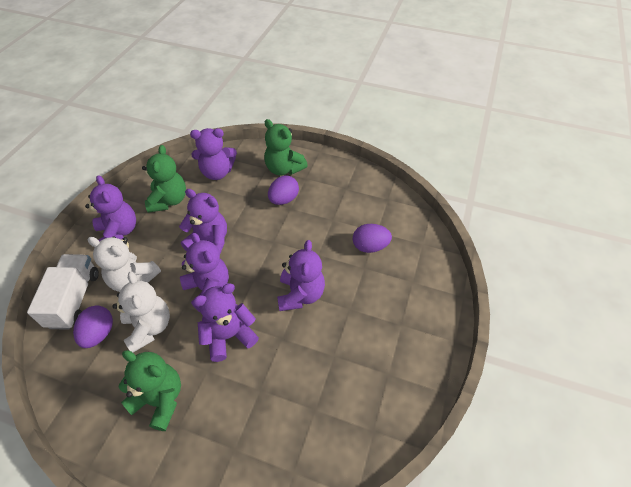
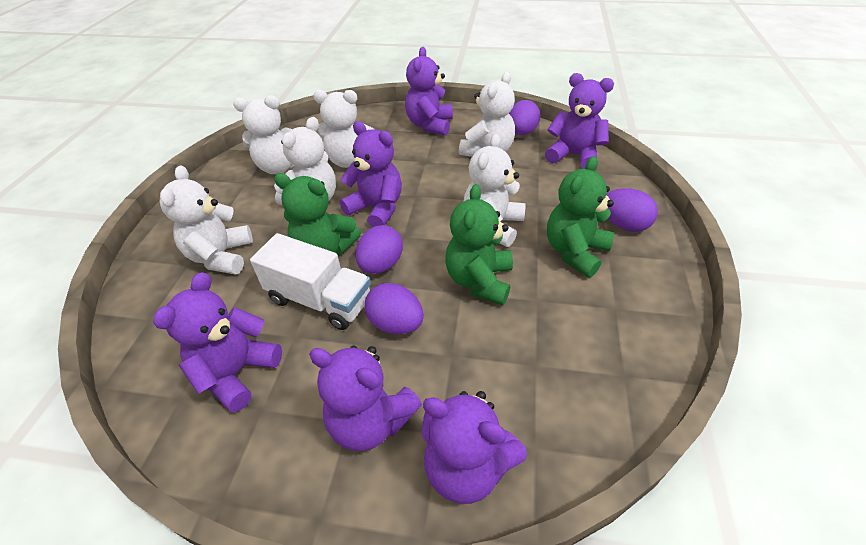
purple egg: 3 -> 4
white teddy bear: 2 -> 6

